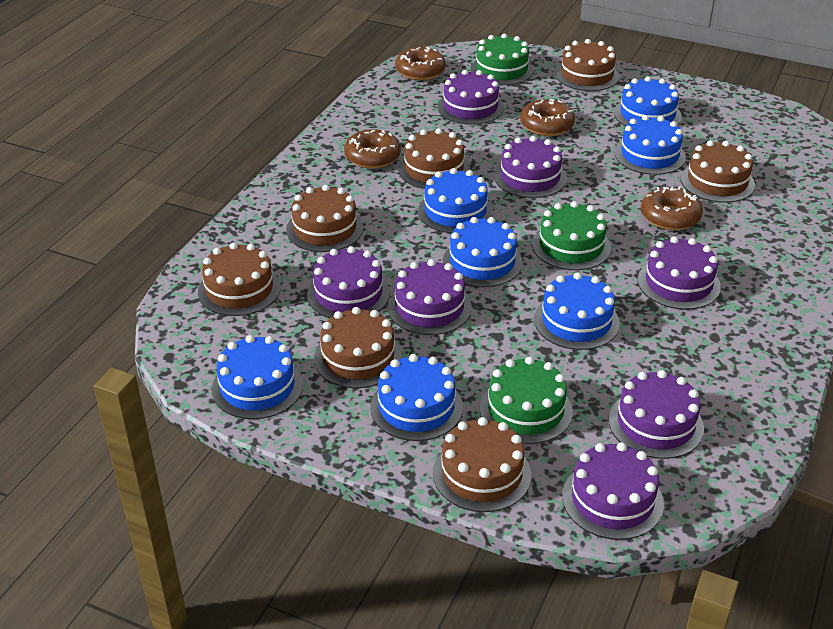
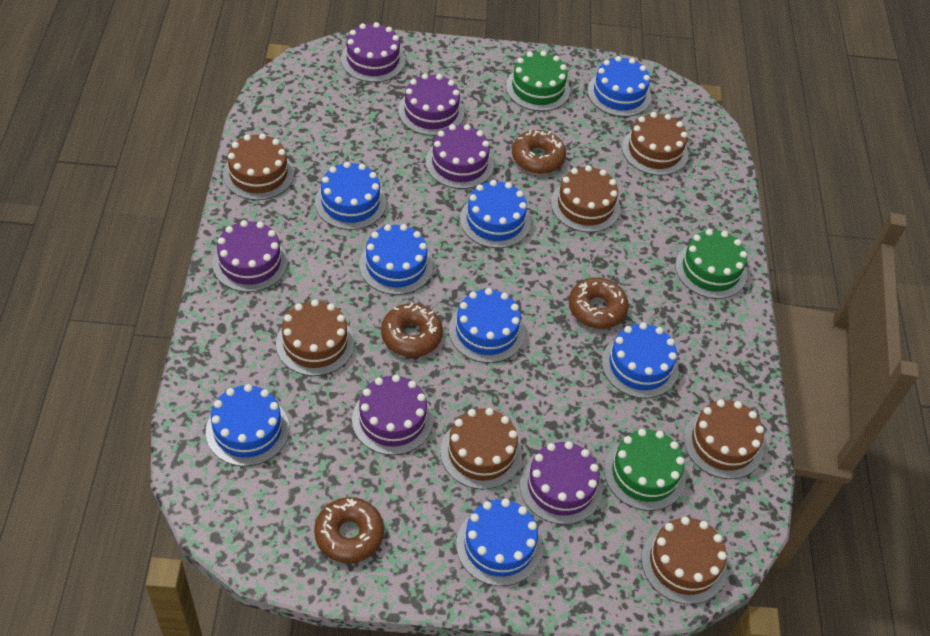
blue cake: 7 -> 8
purple cake: 7 -> 6

